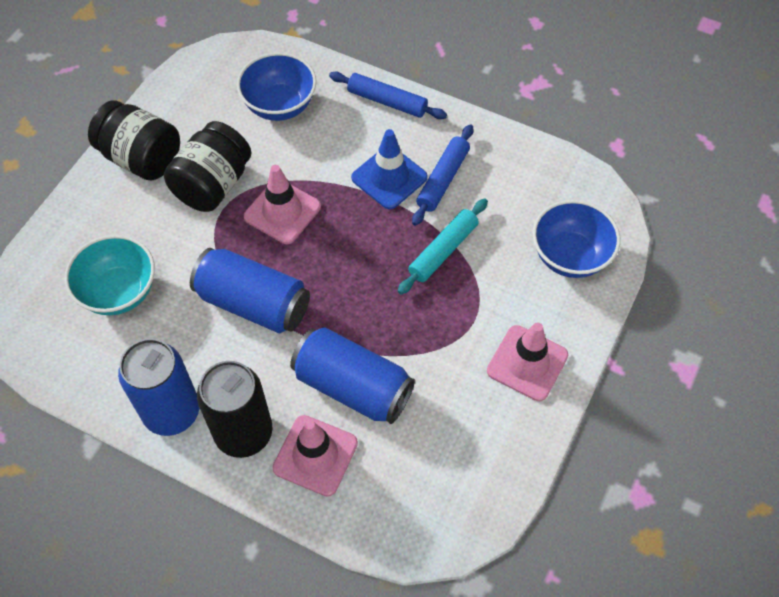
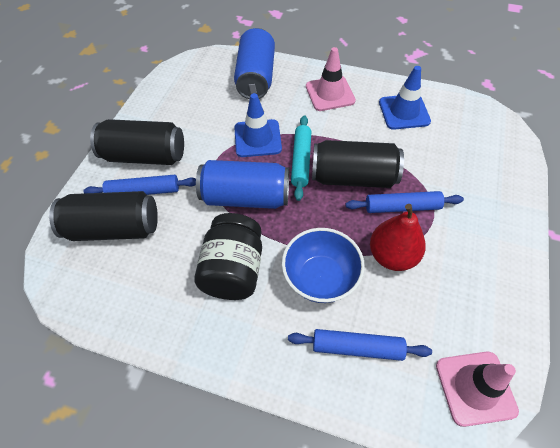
black can: 1 -> 3
black jar: 2 -> 1
blue bowl: 2 -> 1
blue can: 3 -> 2
blue rolling pin: 2 -> 3
blue traffic cone: 1 -> 2
pink traffic cone: 3 -> 2
red pear: 0 -> 1
turquoise bowl: 1 -> 0

